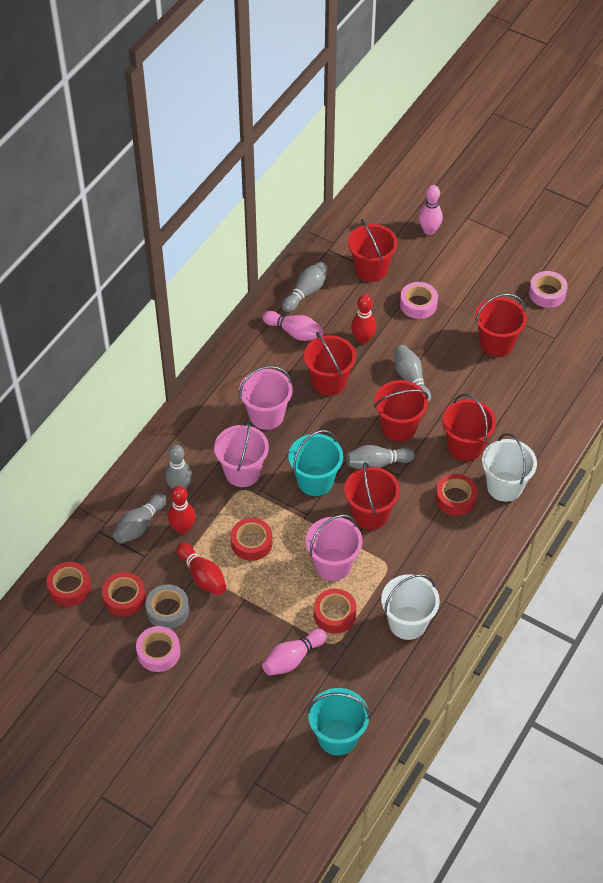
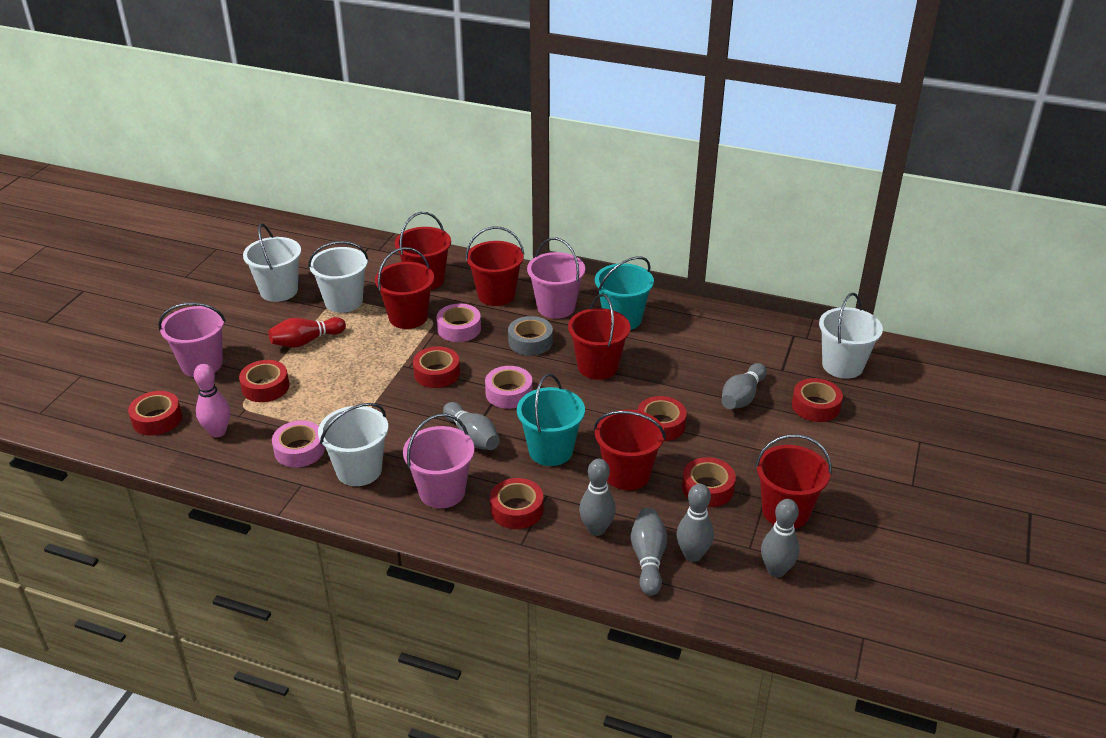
grey bowling pin: 5 -> 6
pink bowling pin: 3 -> 1
red bowling pin: 3 -> 1
red tape: 5 -> 7
white bucket: 2 -> 4

